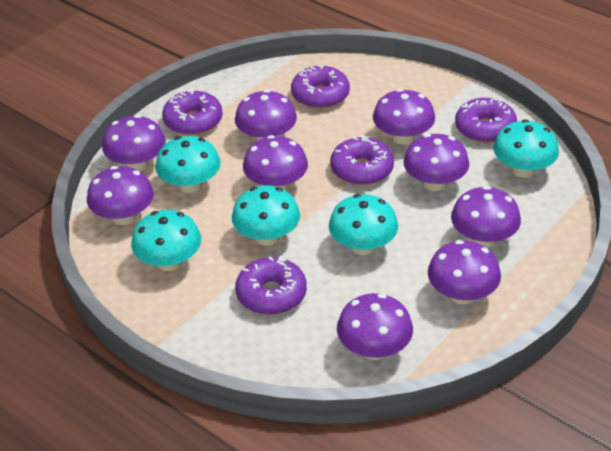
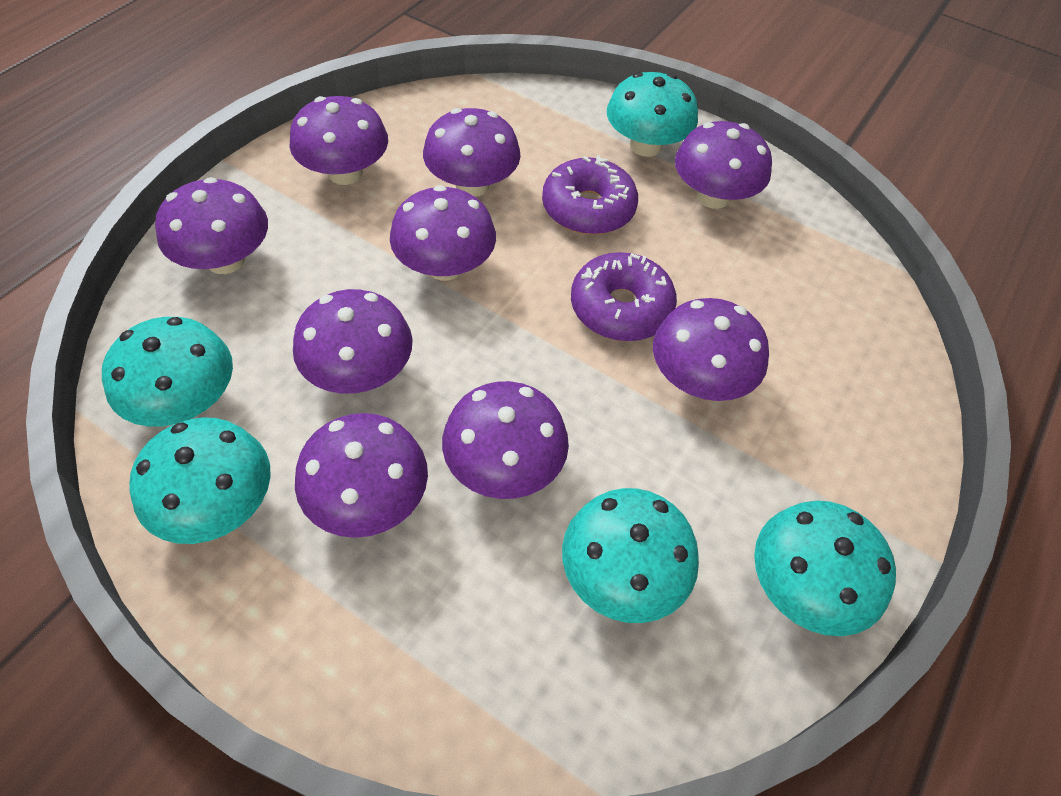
purple donut: 5 -> 2

